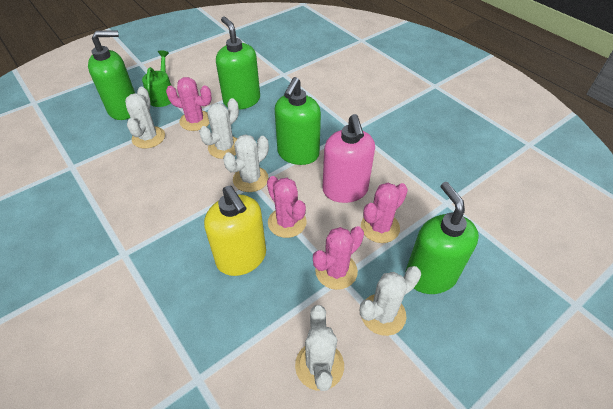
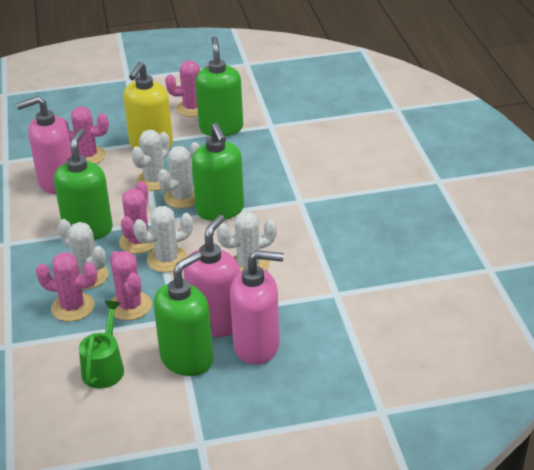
pink cactus: 4 -> 5
pink soap dispenser: 1 -> 3

